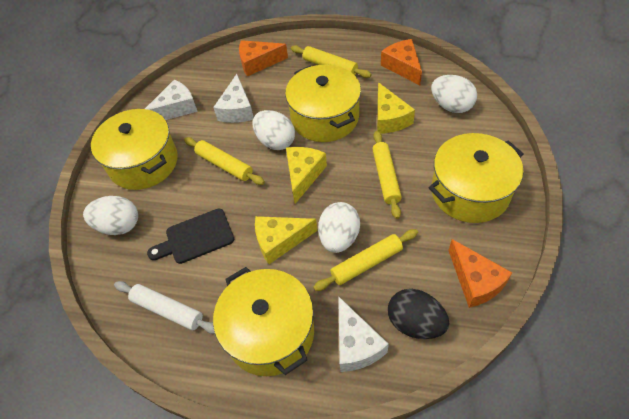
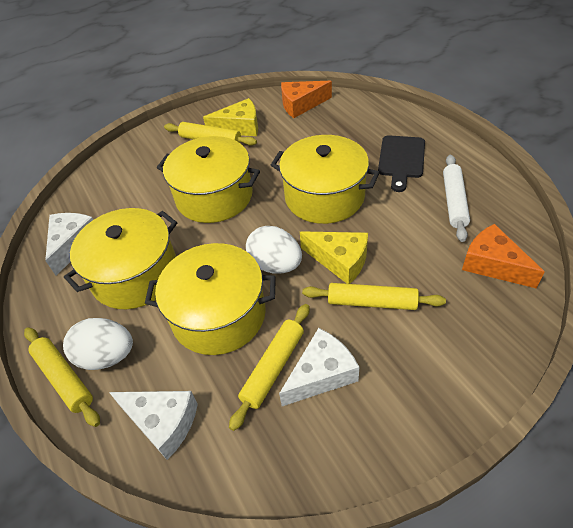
black egg: 1 -> 0
orange cheese: 3 -> 2
white egg: 4 -> 2
yellow cheese: 3 -> 2

